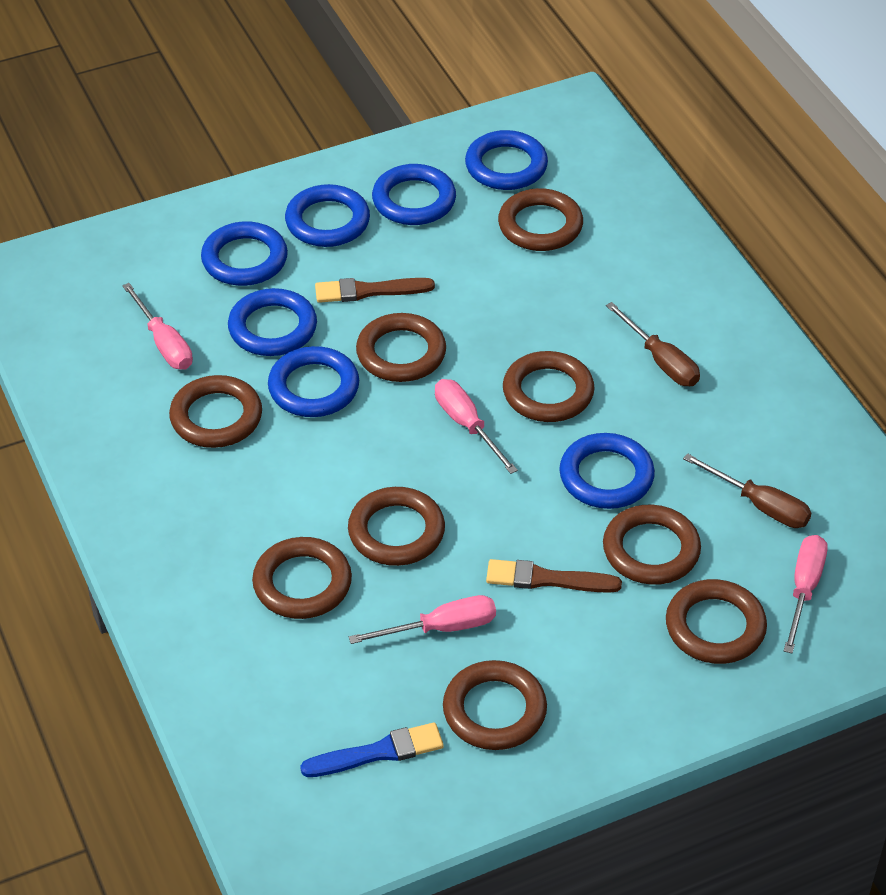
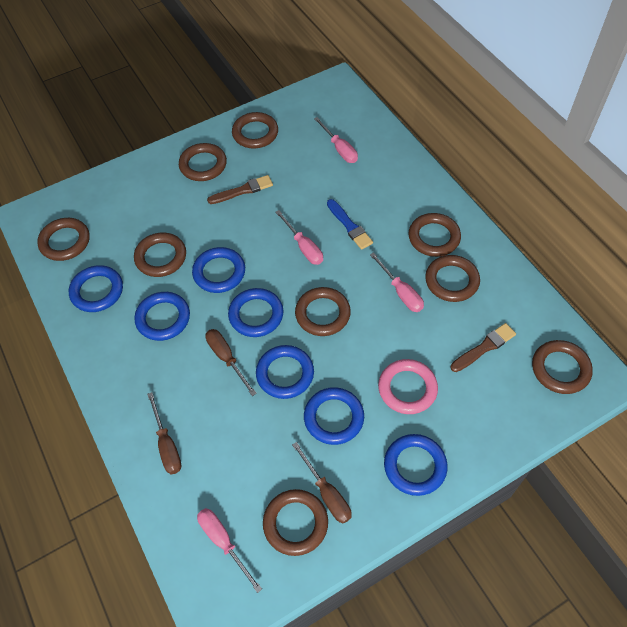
brown screwdriver: 2 -> 3
pink ring: 0 -> 1

